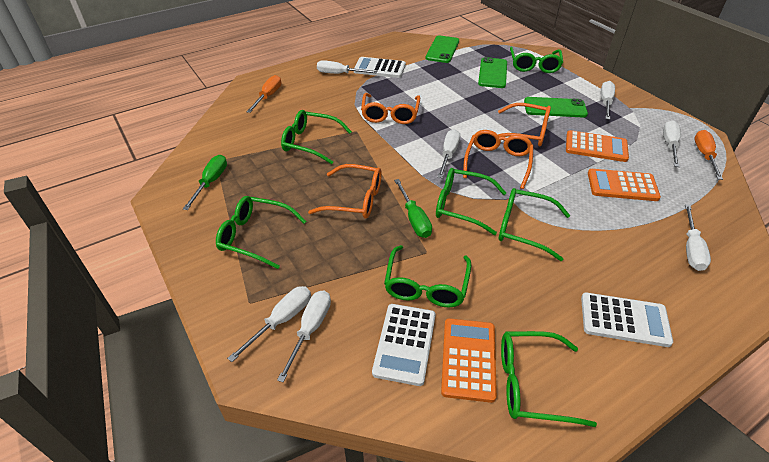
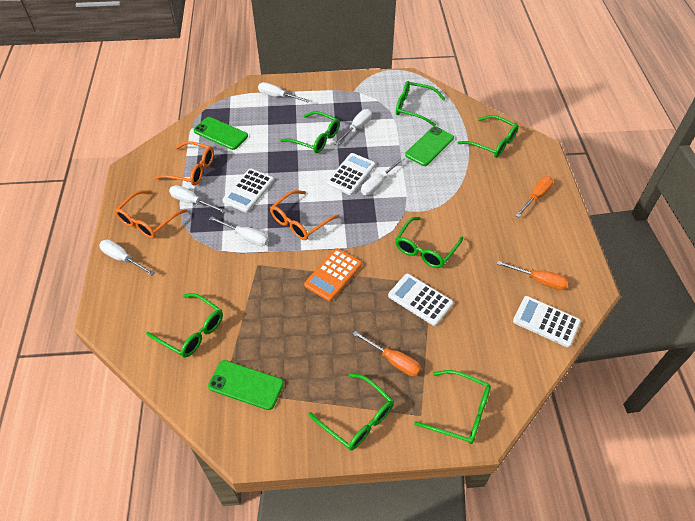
green screwdriver: 2 -> 0
orange calculator: 3 -> 1
orange glasses: 4 -> 3
orange screwdriver: 2 -> 3
white calculator: 3 -> 4
white screwdriver: 7 -> 6

